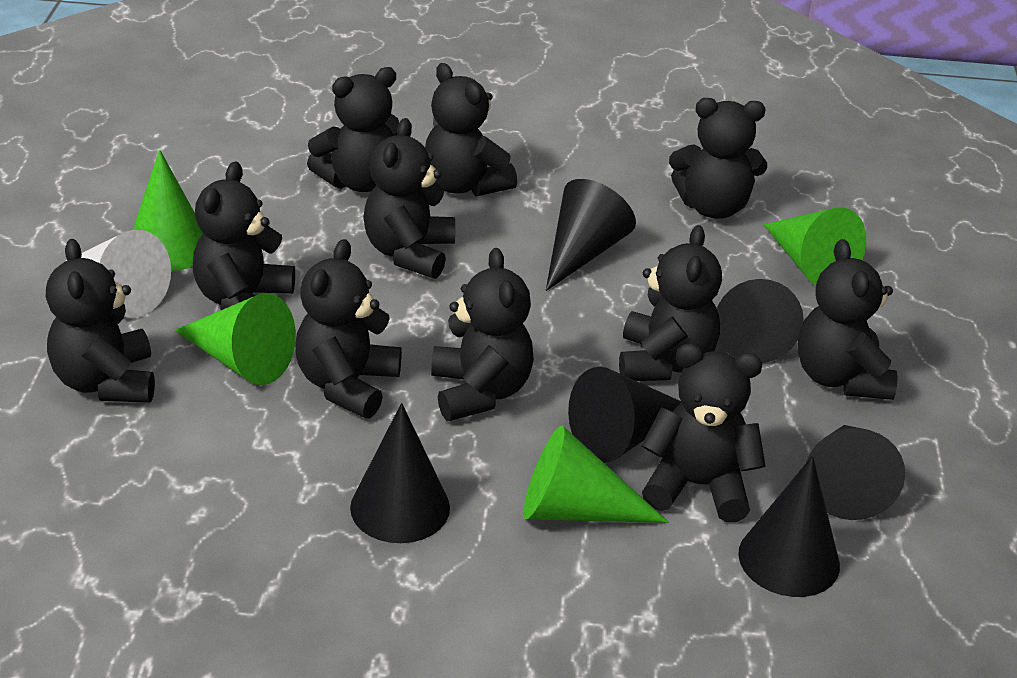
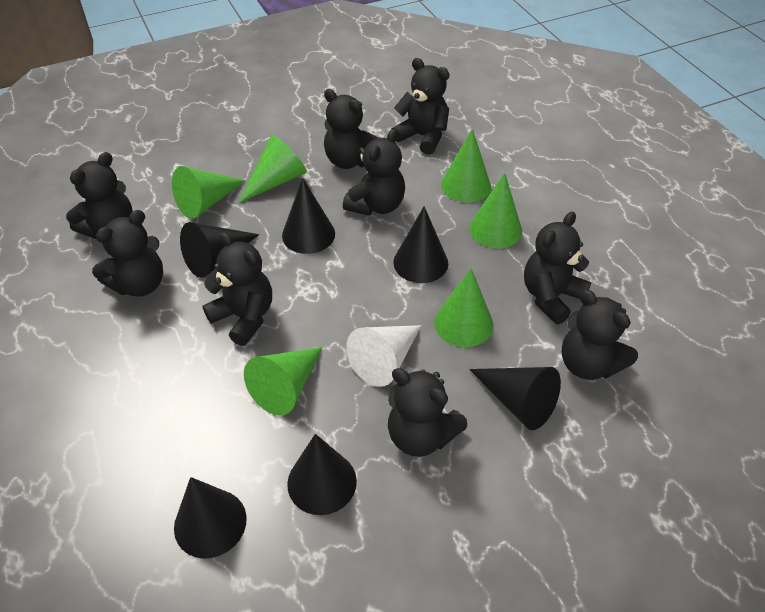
black teddy bear: 11 -> 9
green cone: 4 -> 6

